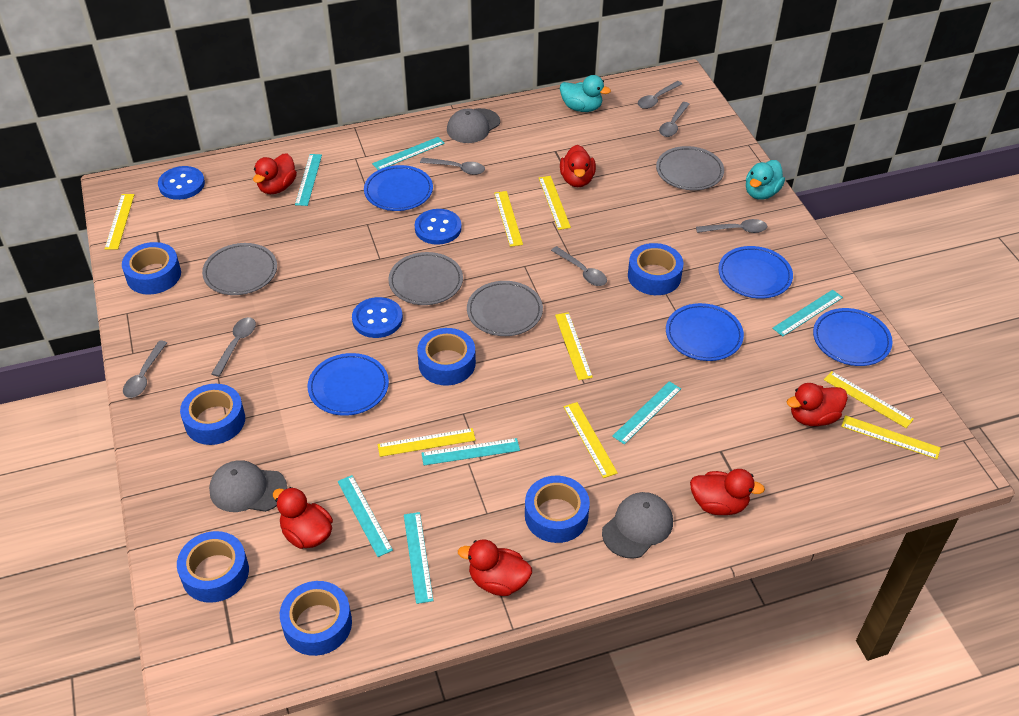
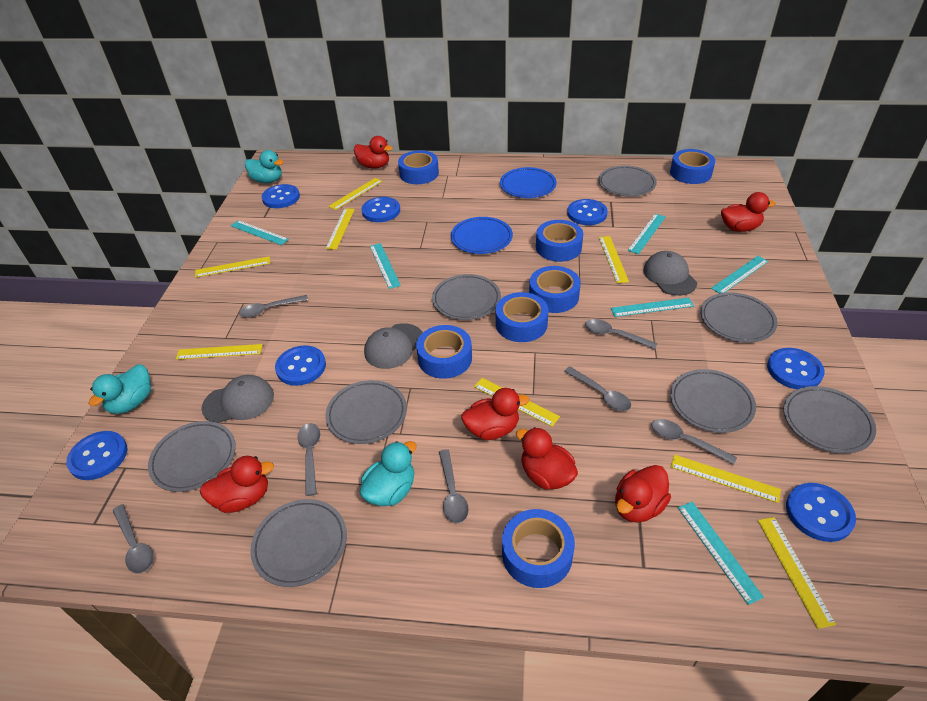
blue button: 3 -> 7
blue plate: 5 -> 2
grey plate: 4 -> 8
turquoise duck: 2 -> 3
turquoise ruler: 7 -> 6

